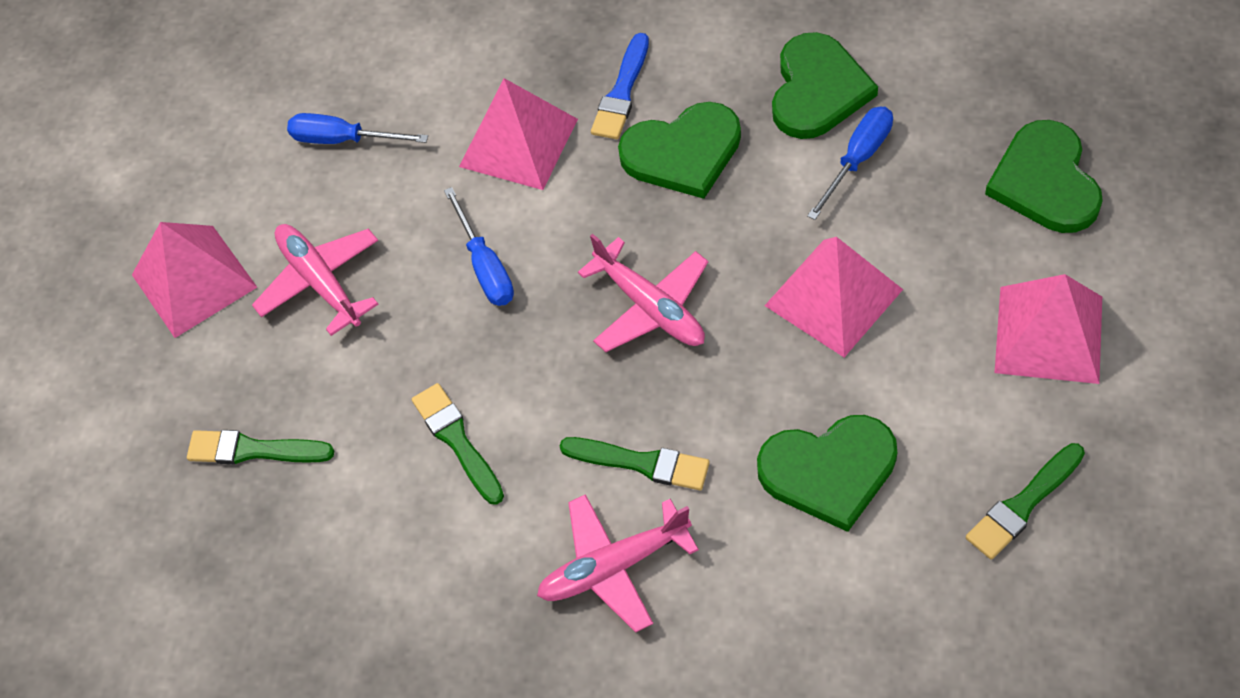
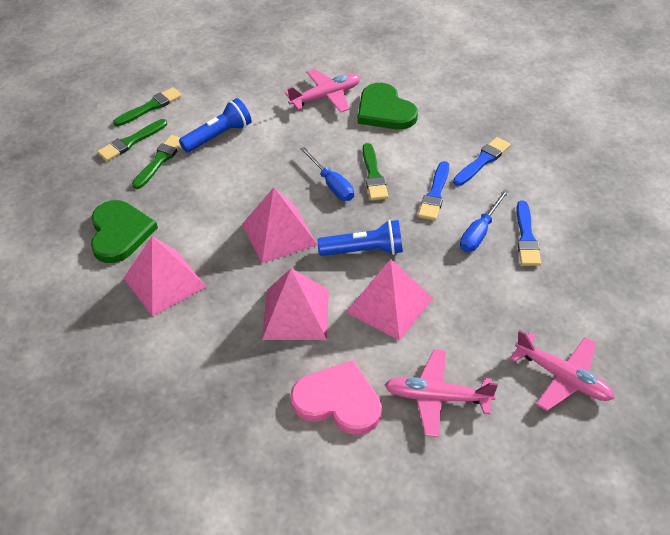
blue brush: 1 -> 3
blue flashlight: 0 -> 2
blue screwdriver: 3 -> 2
green heart: 4 -> 2
pink heart: 0 -> 1

